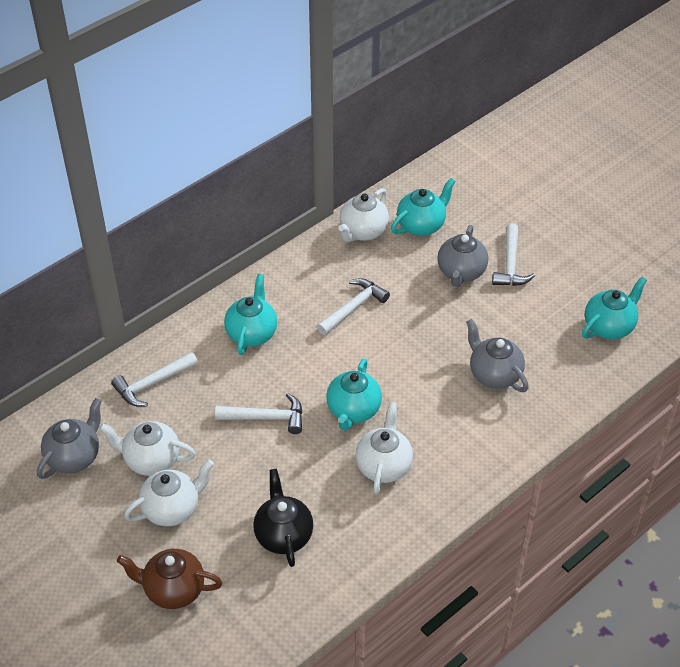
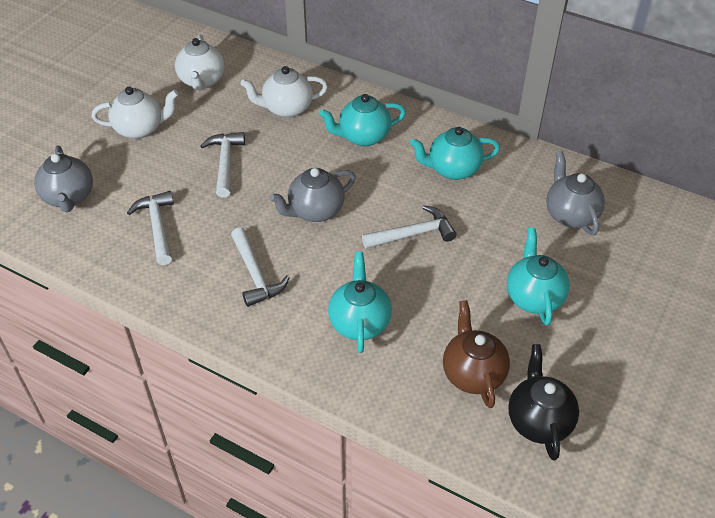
white teapot: 4 -> 3

